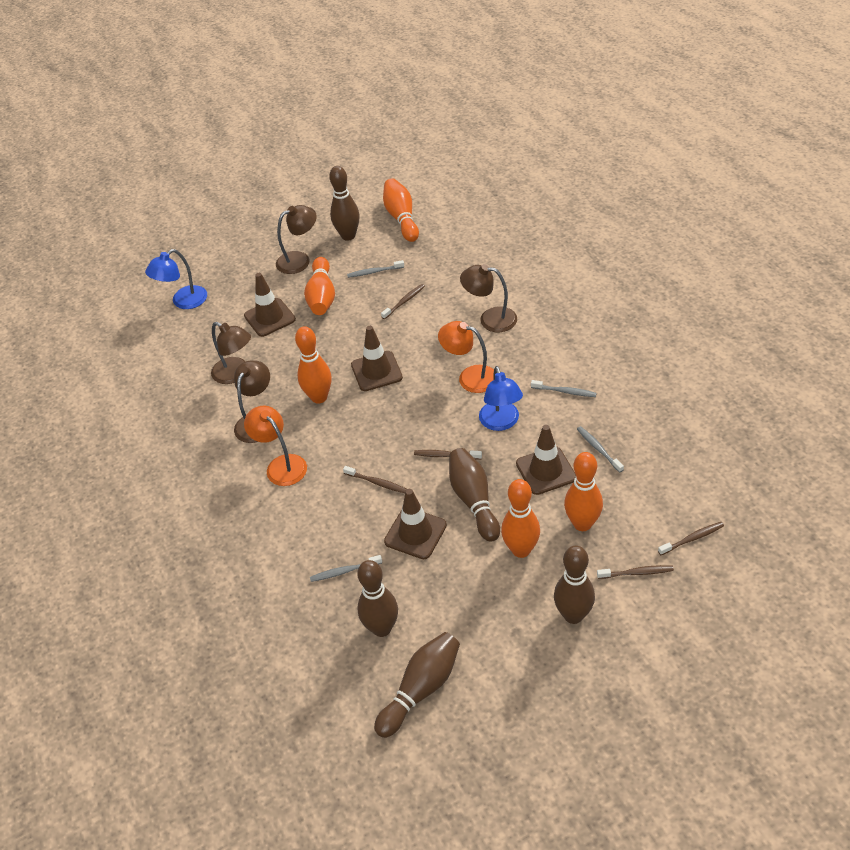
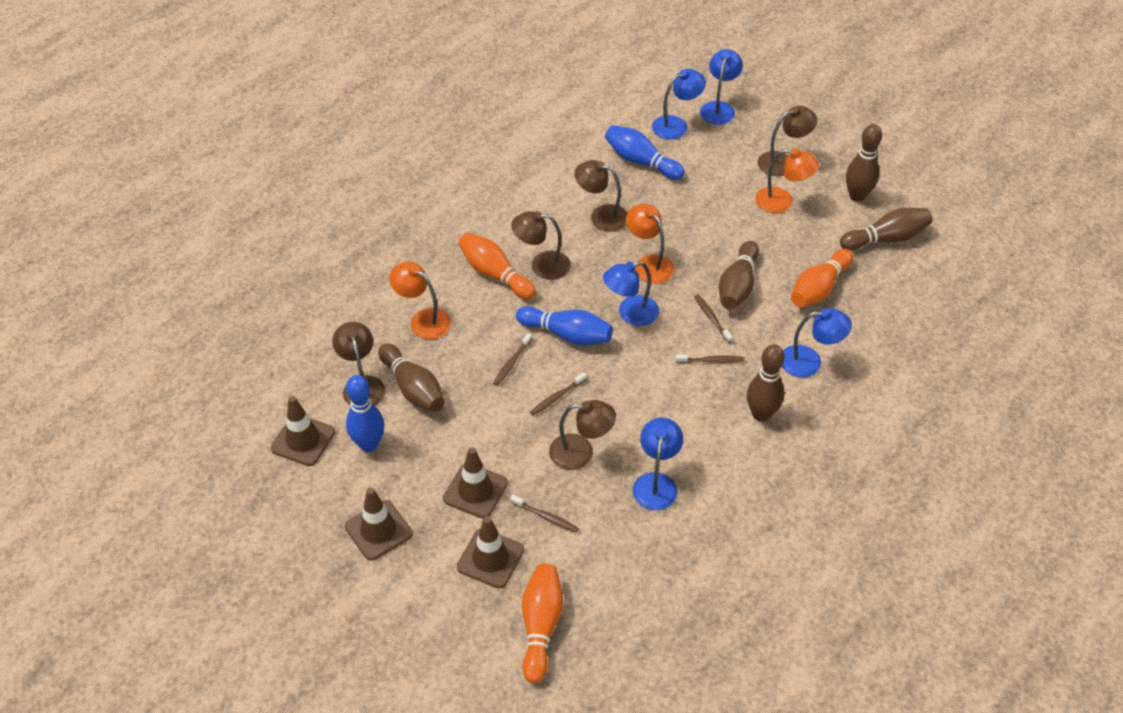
blue bowling pin: 0 -> 3
blue lamp: 2 -> 5
brown lamp: 4 -> 5
grey toothbrush: 4 -> 0
orange bowling pin: 5 -> 3
orange lamp: 2 -> 3

